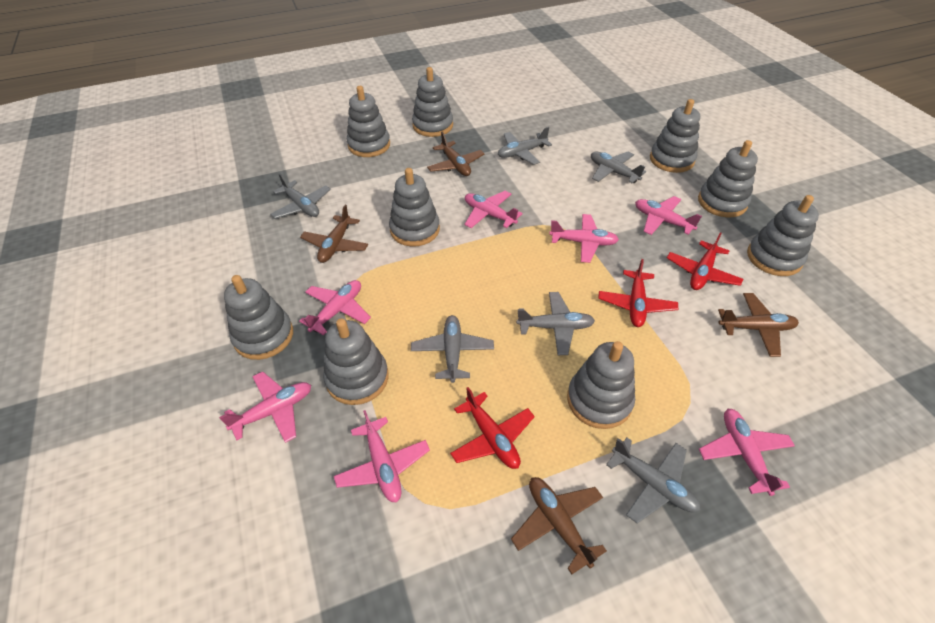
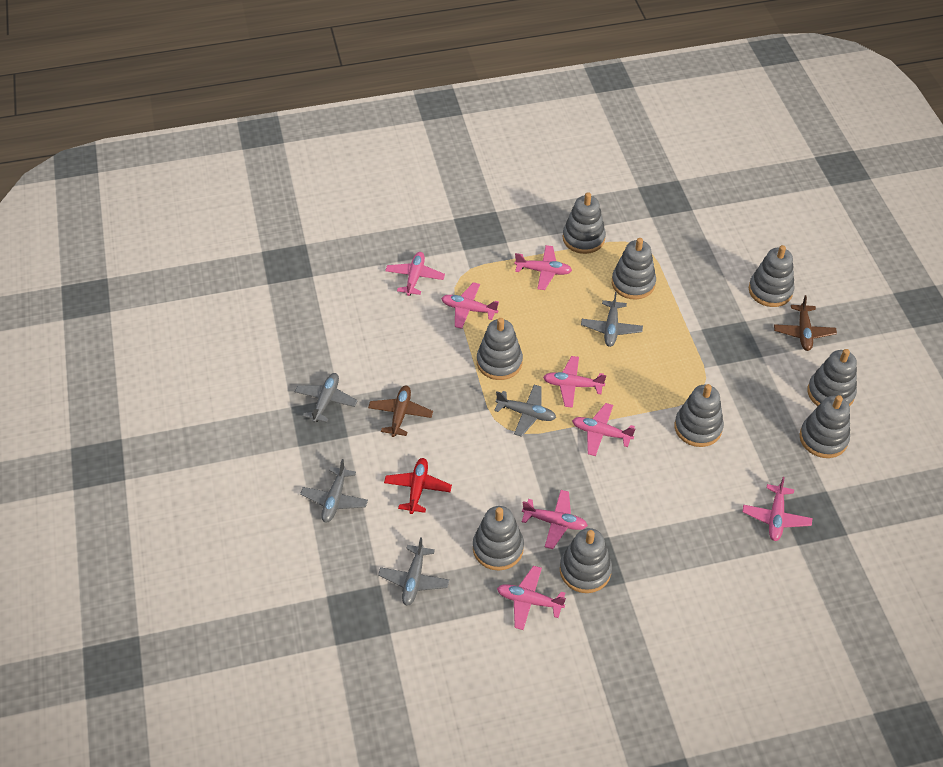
brown plane: 4 -> 2
grey plane: 6 -> 5
pink plane: 7 -> 8
red plane: 3 -> 1

